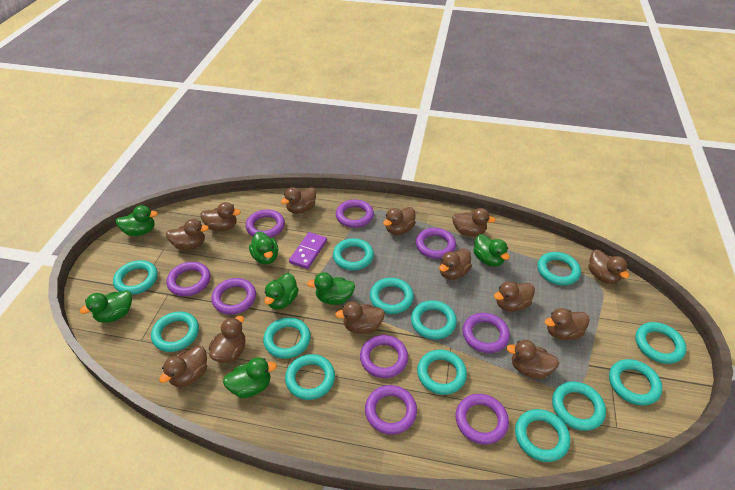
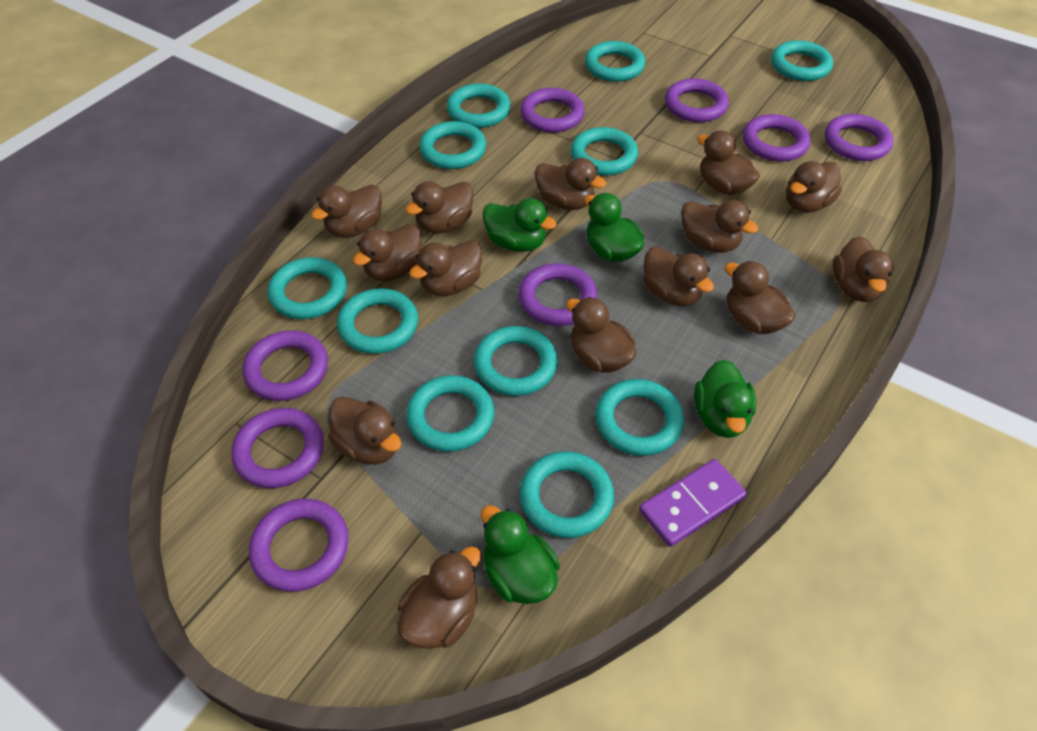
brown duck: 13 -> 14
green duck: 7 -> 4
purple ring: 9 -> 8
turquoise ring: 13 -> 11

